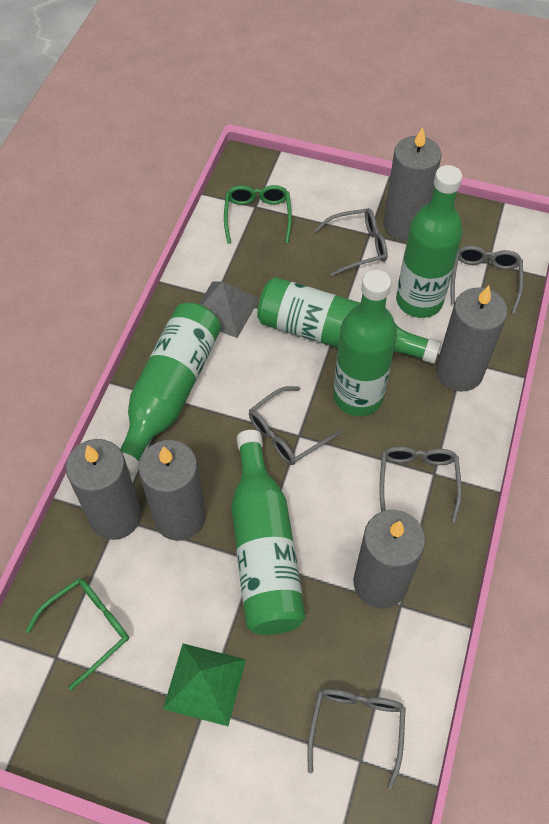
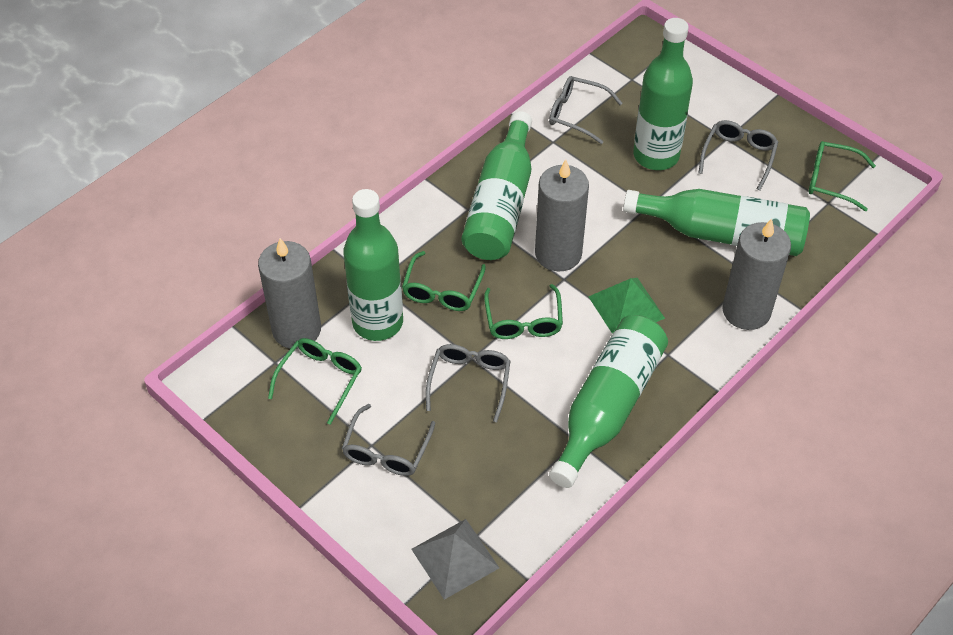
green glasses: 2 -> 4
grey candle: 5 -> 3
grey glasses: 5 -> 4

